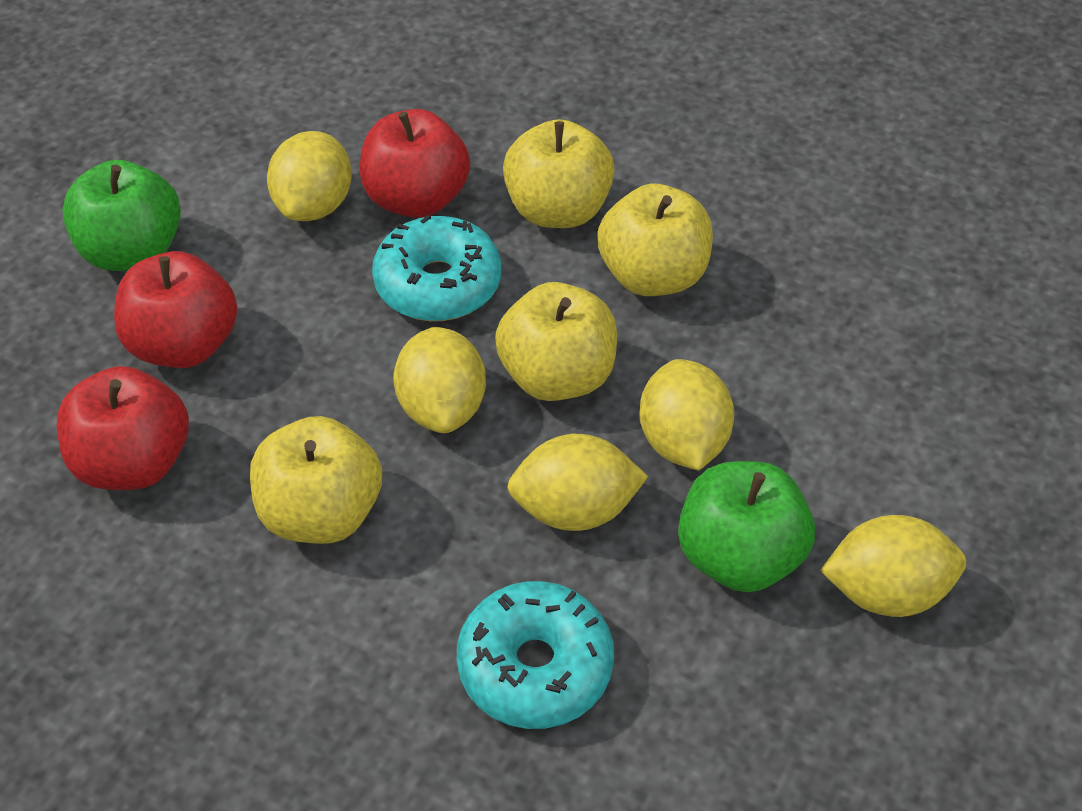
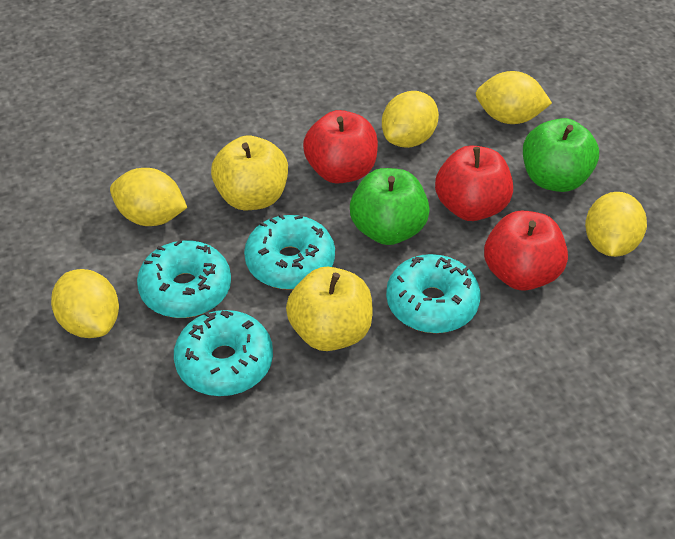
turquoise donut: 2 -> 4
yellow apple: 4 -> 2

